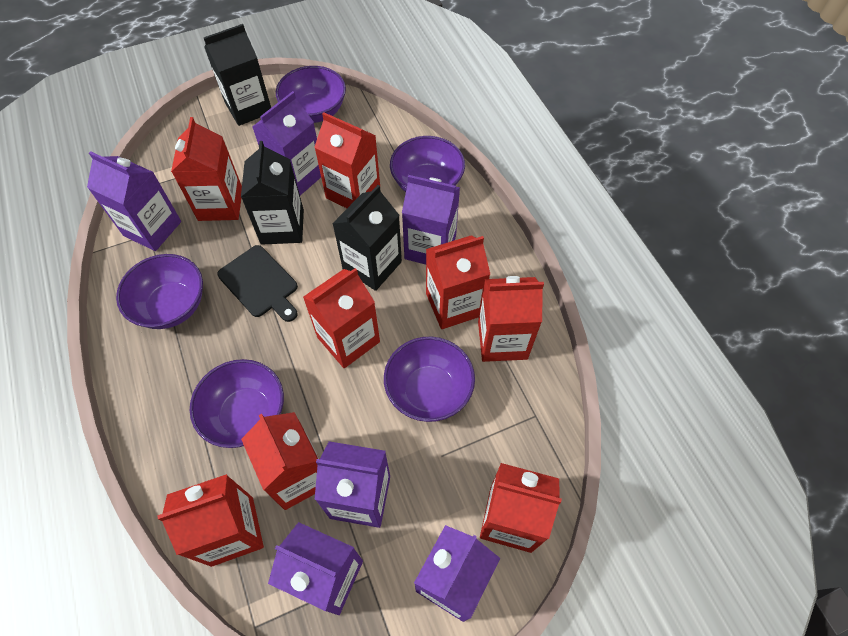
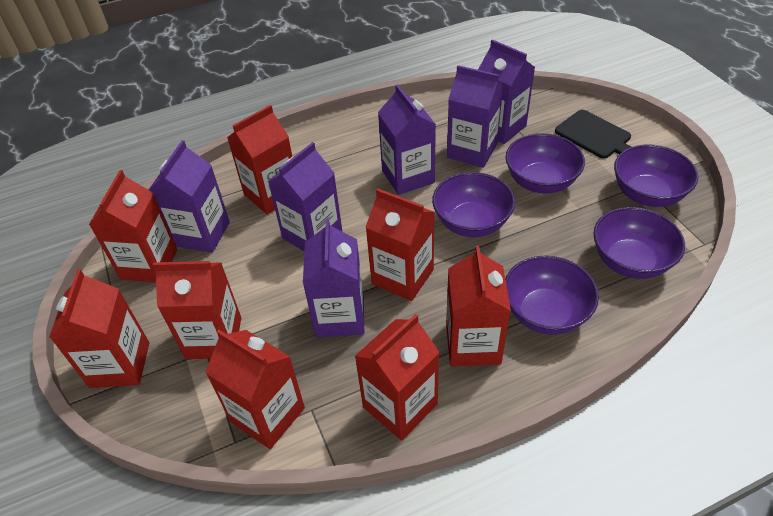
black carton: 3 -> 0

